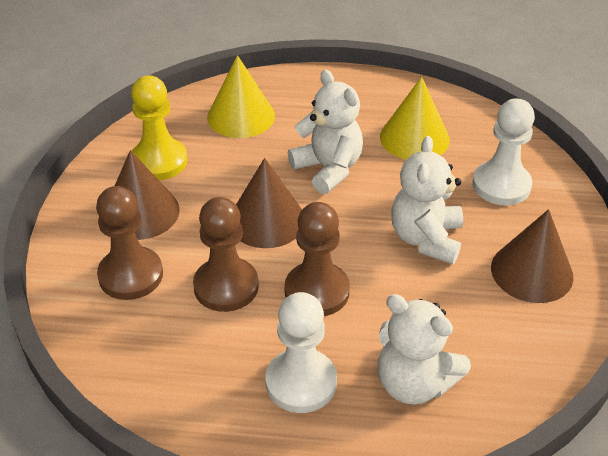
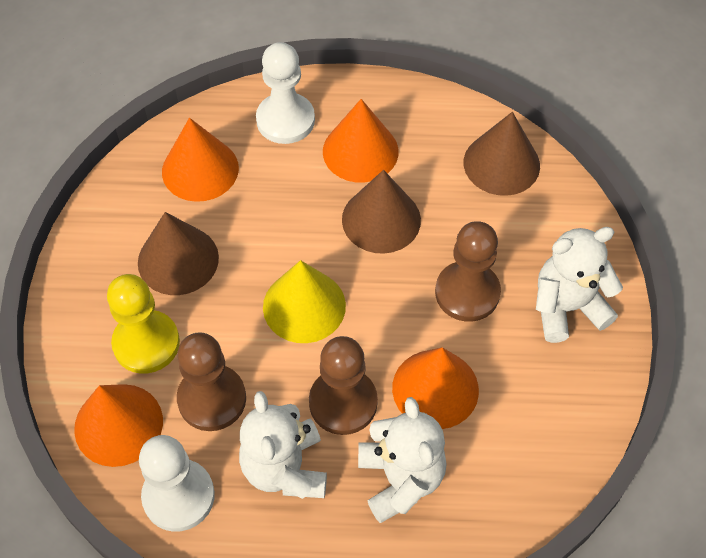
orange cone: 0 -> 4
yellow cone: 2 -> 1

